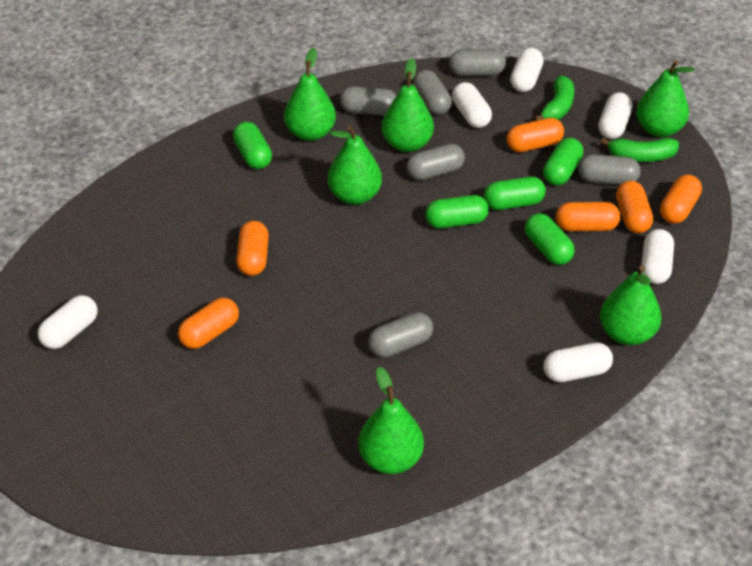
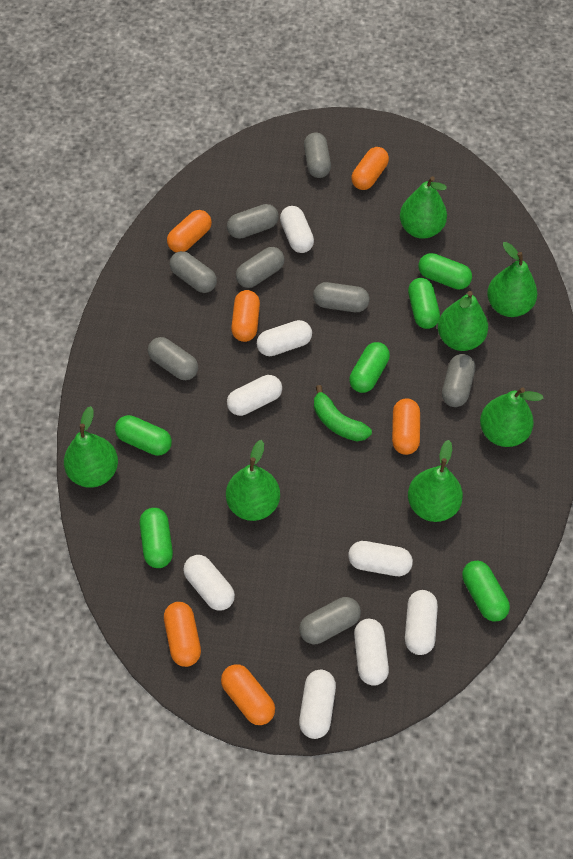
green banana: 2 -> 1
green capsule: 5 -> 6
green pear: 6 -> 7
grey capsule: 6 -> 8
white capsule: 6 -> 8

